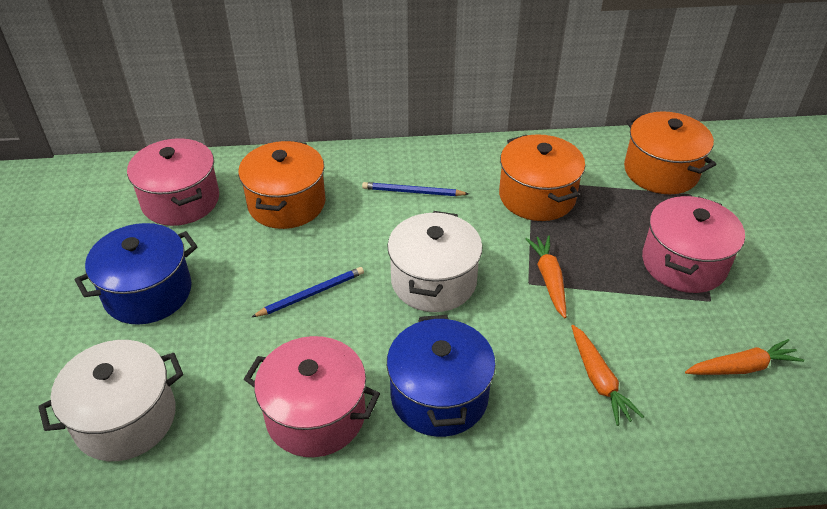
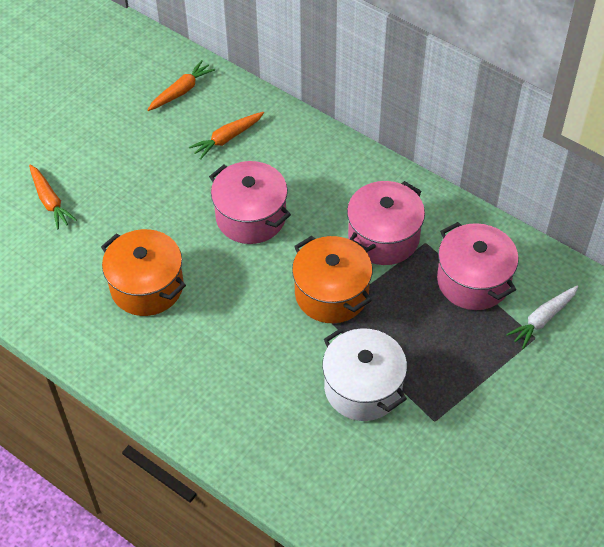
blue pencil: 2 -> 0
blue pot: 2 -> 0
orange pot: 3 -> 2
white carrot: 0 -> 1
white pot: 2 -> 1

